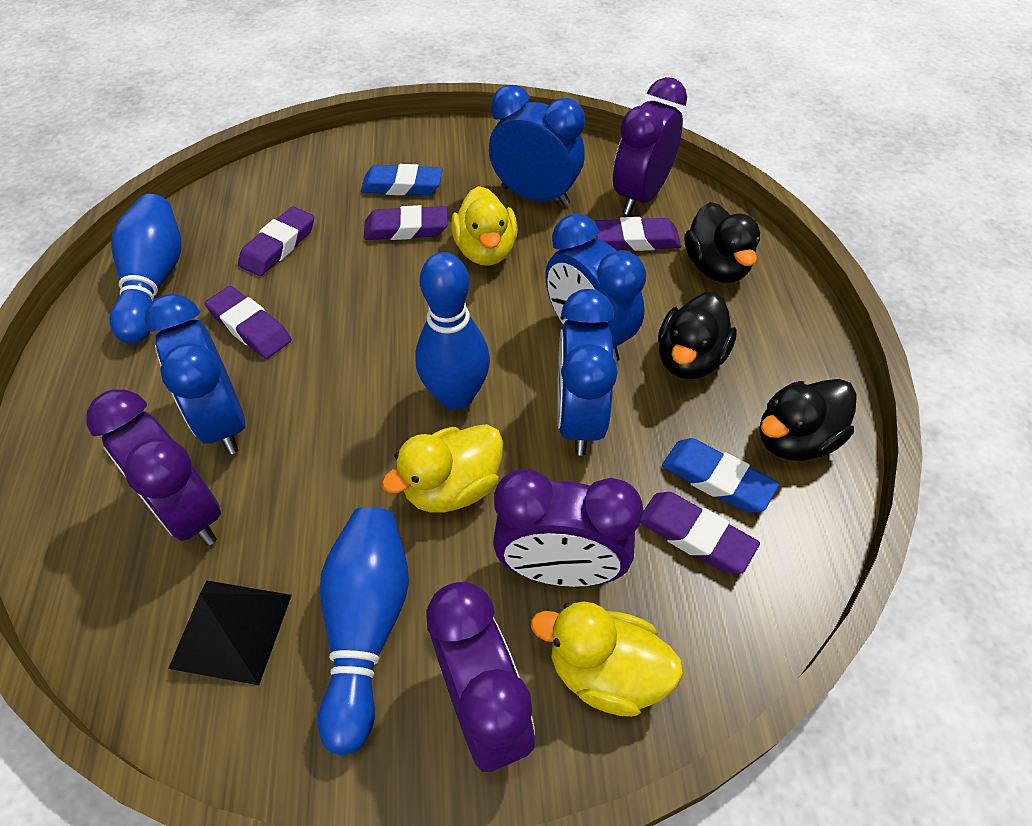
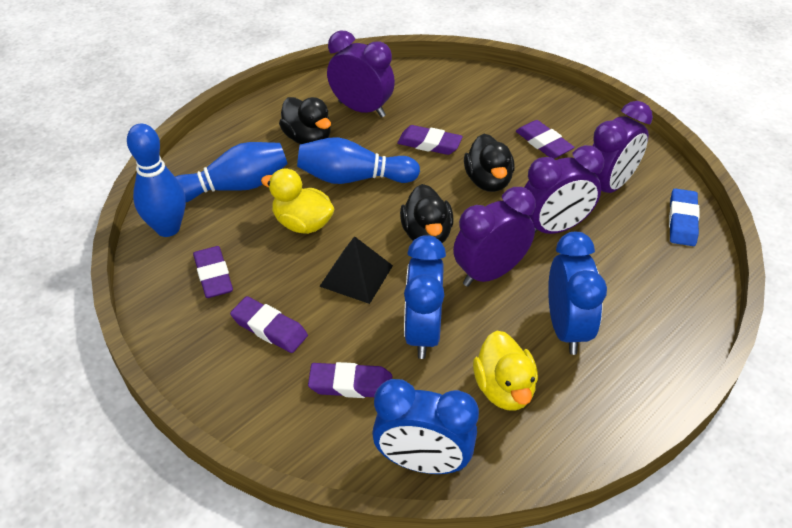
blue clock: 4 -> 3
blue eraser: 2 -> 1
yellow duck: 3 -> 2

